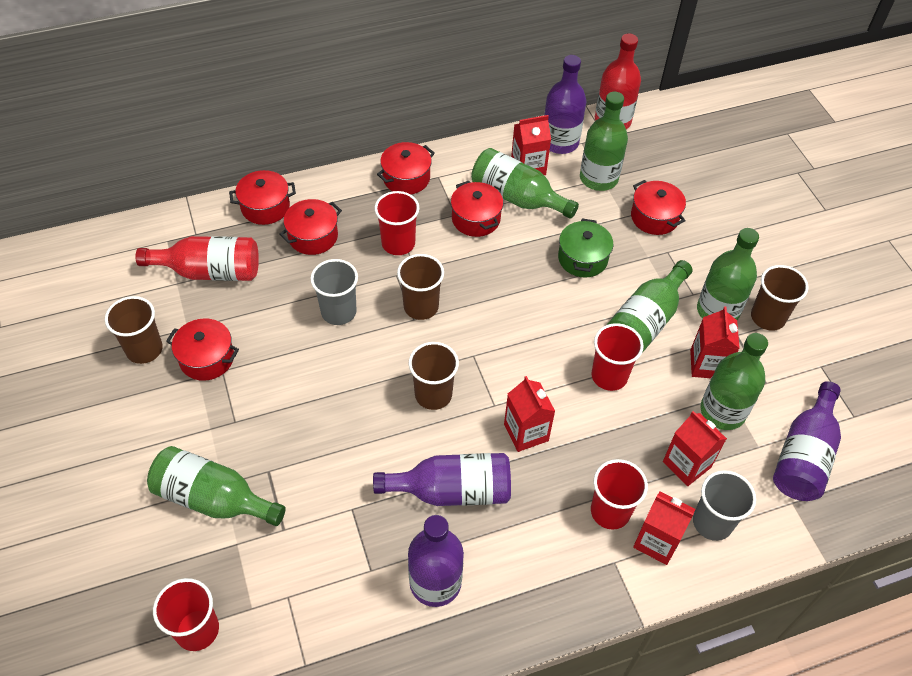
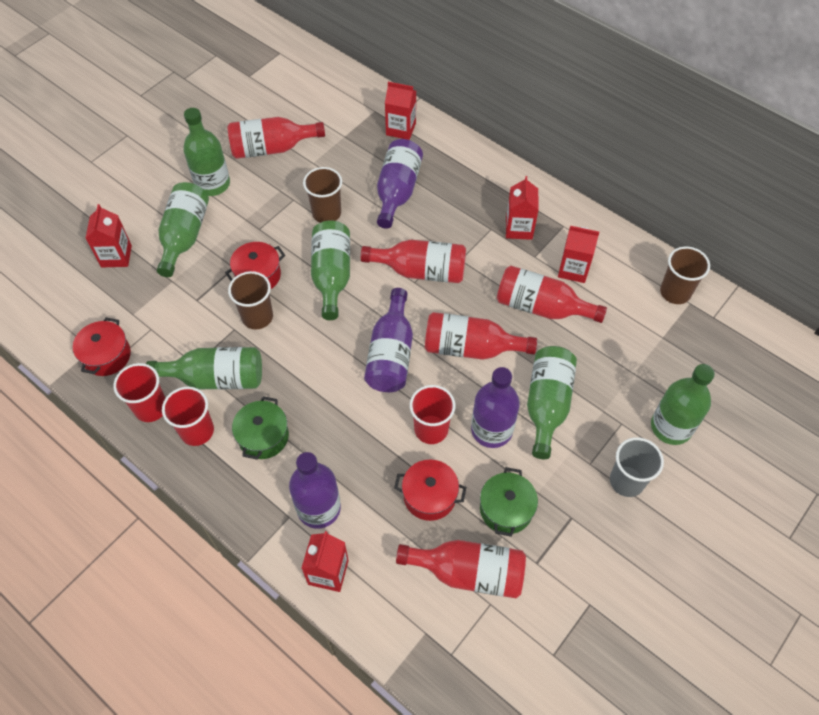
brown cup: 4 -> 3
green pot: 1 -> 2
grey cup: 2 -> 1
red bottle: 2 -> 5
red cup: 4 -> 3
red pot: 6 -> 3

